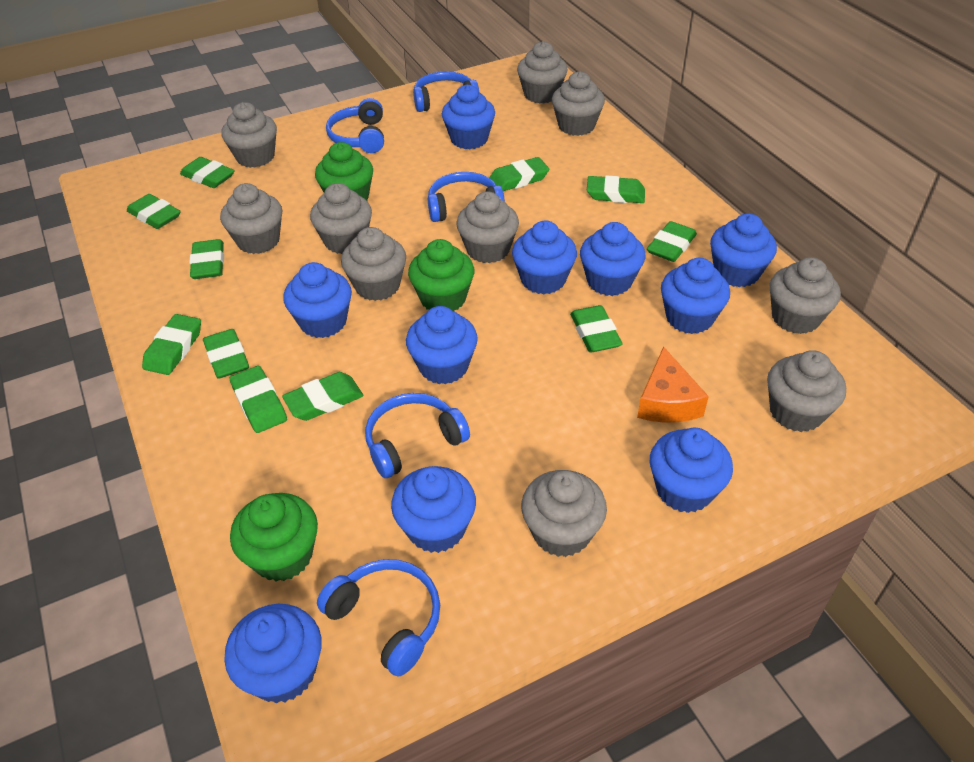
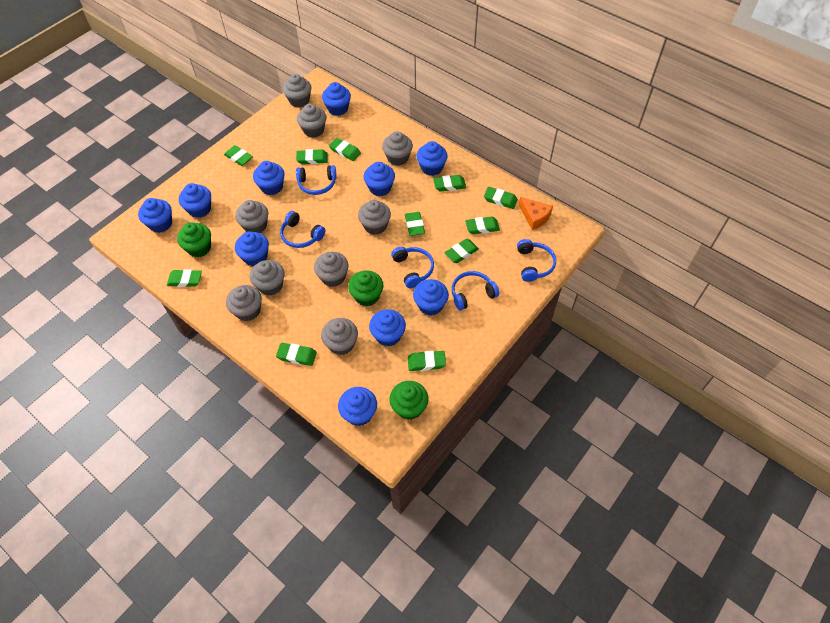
grey cupcake: 10 -> 9

